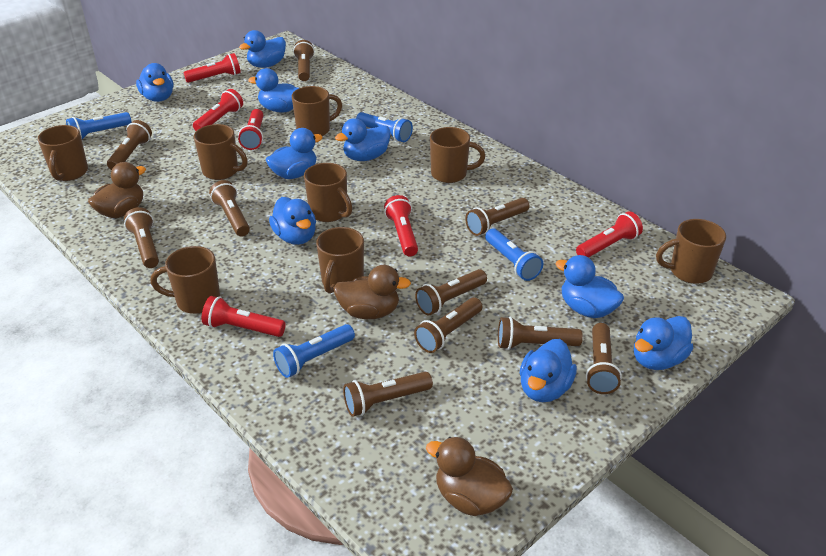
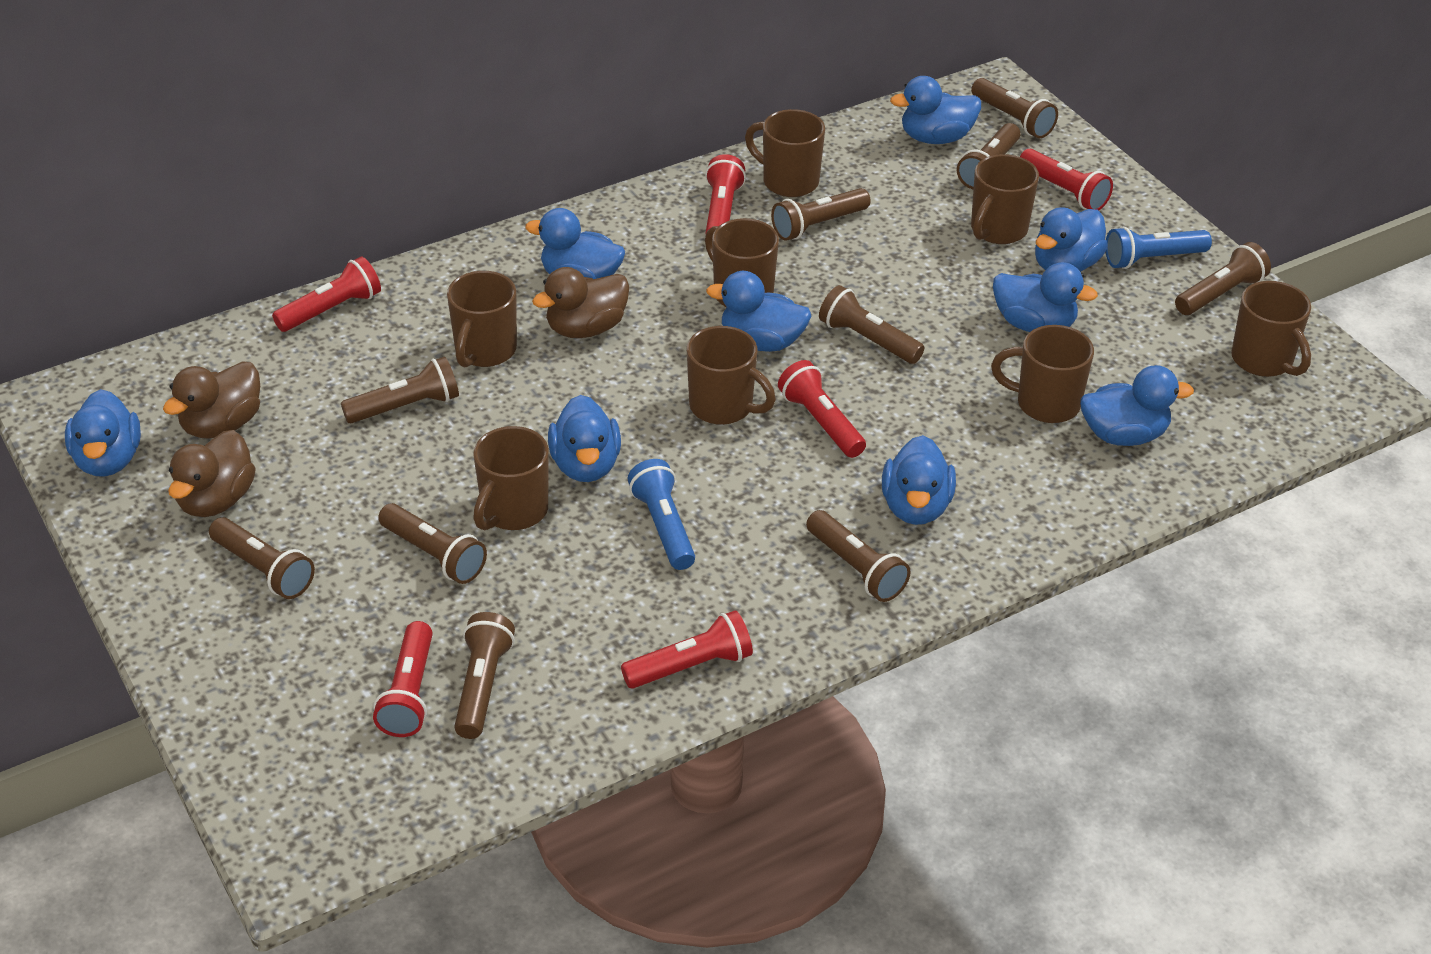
blue flashlight: 4 -> 2

